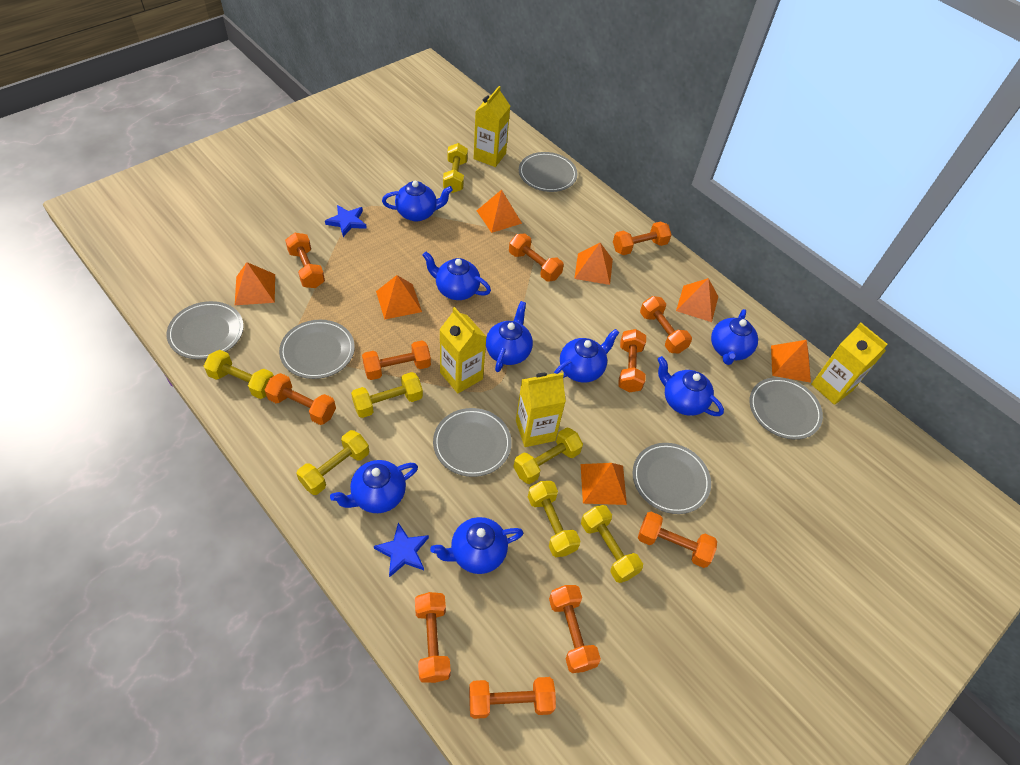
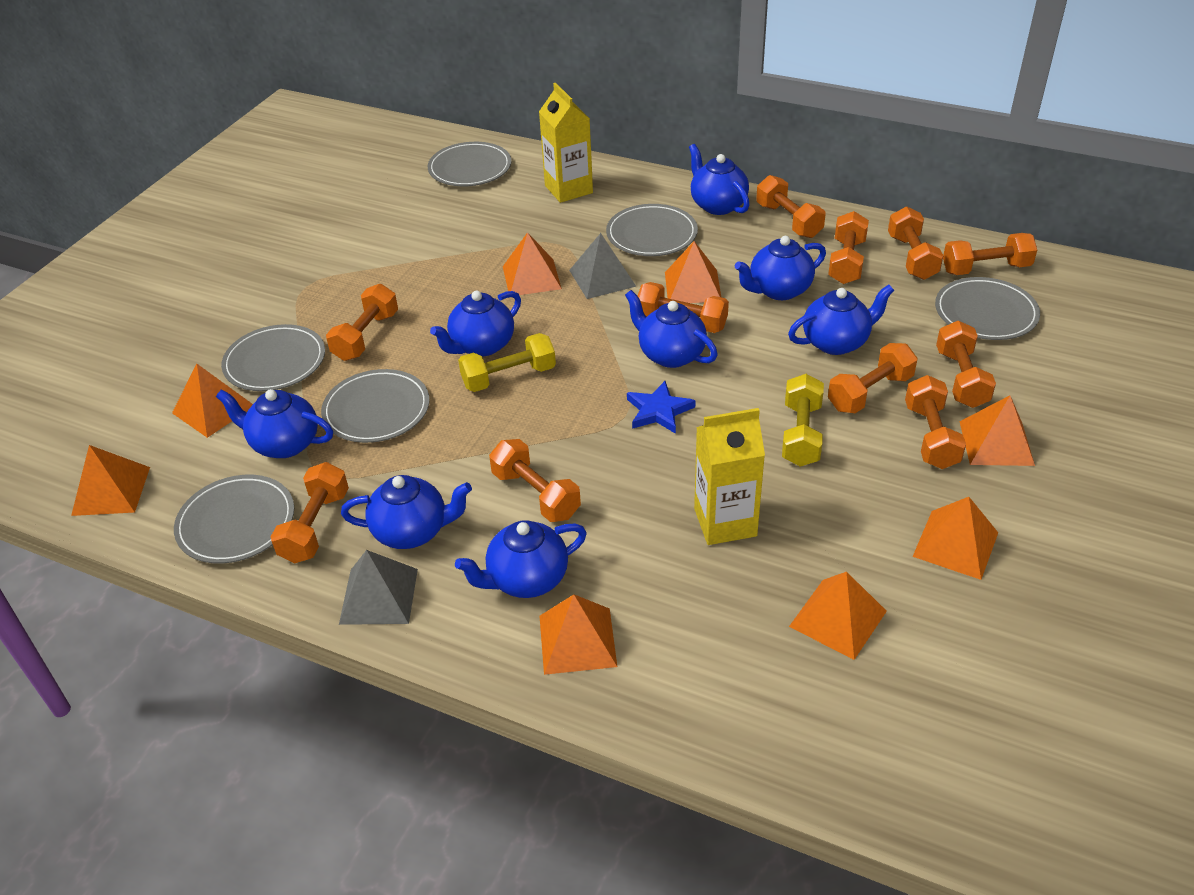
blue star: 2 -> 1
grey pyramid: 0 -> 2
orange pyramid: 7 -> 8
yellow carton: 4 -> 2
yellow dumbbell: 7 -> 2

